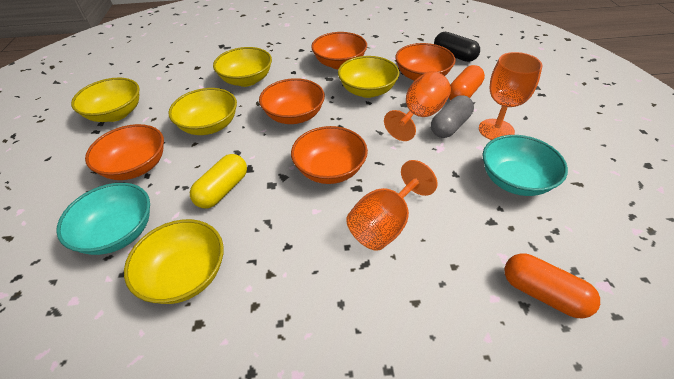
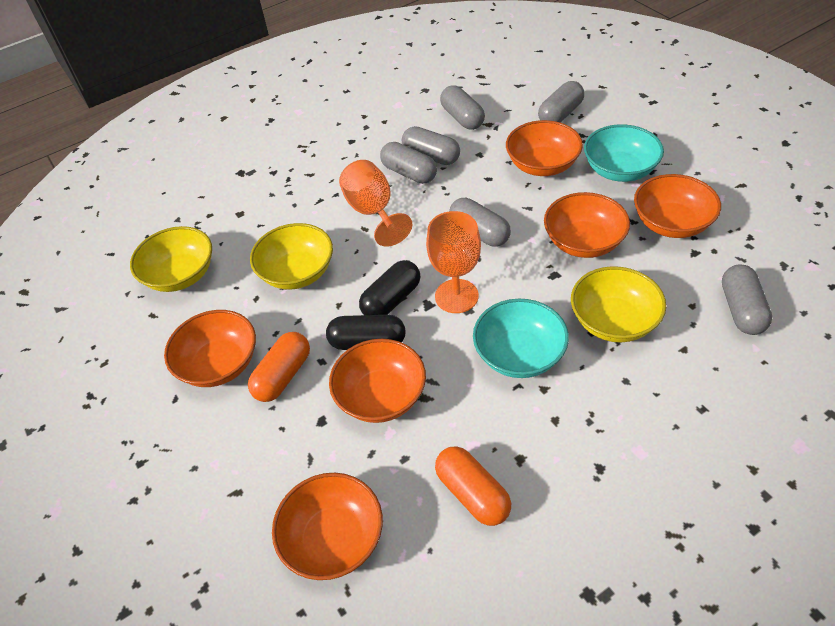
black capsule: 1 -> 2
grey capsule: 1 -> 6
orange bowl: 5 -> 6
orange goblet: 3 -> 2
yellow bowl: 5 -> 3
yellow capsule: 1 -> 0

